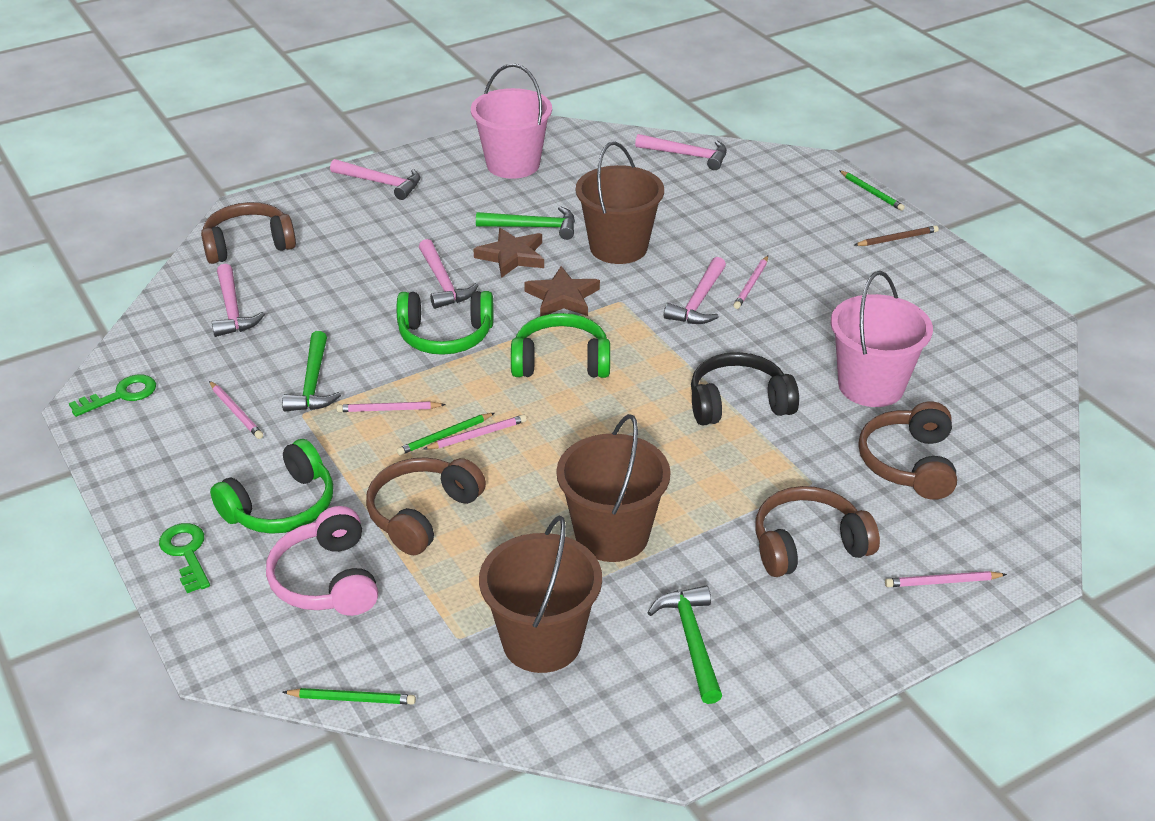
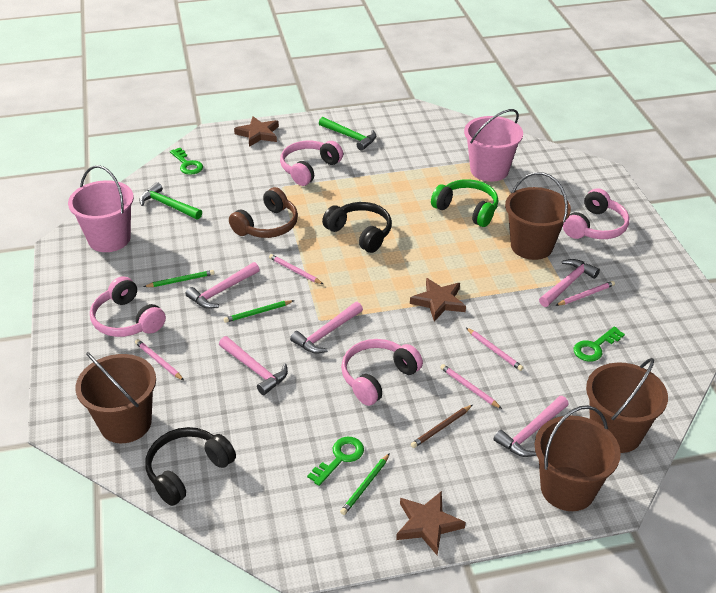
black headphones: 1 -> 2
brown bucket: 3 -> 4
brown headphones: 4 -> 1
brown star: 2 -> 3
green hammer: 3 -> 2
green headphones: 3 -> 1
green key: 2 -> 3
pink headphones: 1 -> 4

